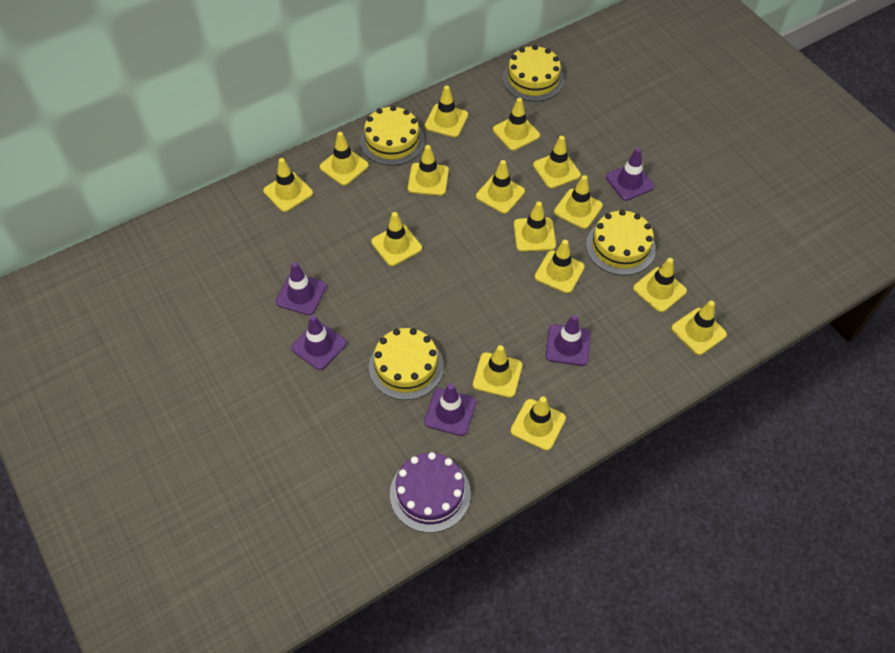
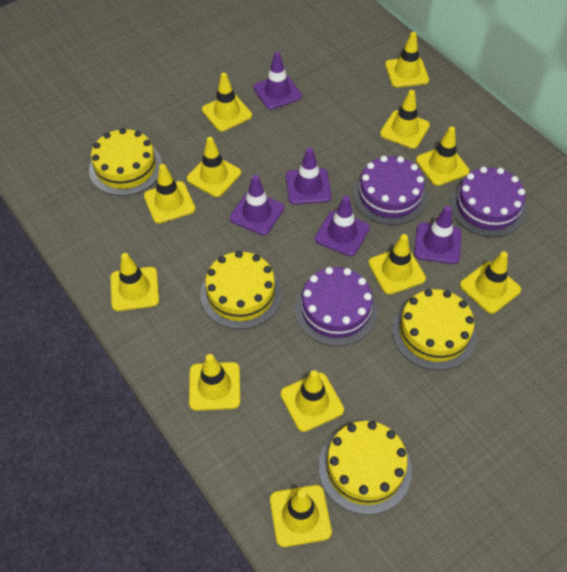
purple cake: 1 -> 3
yellow traffic cone: 15 -> 12

